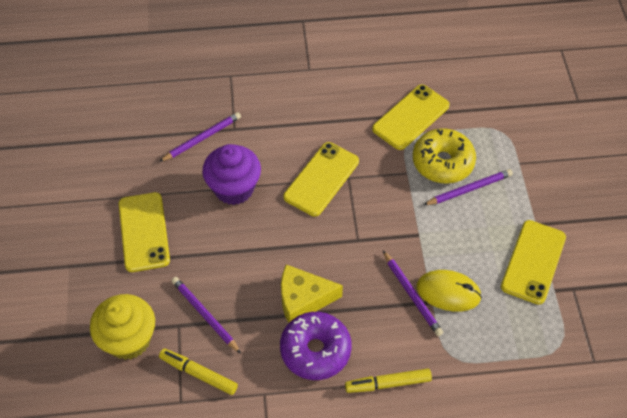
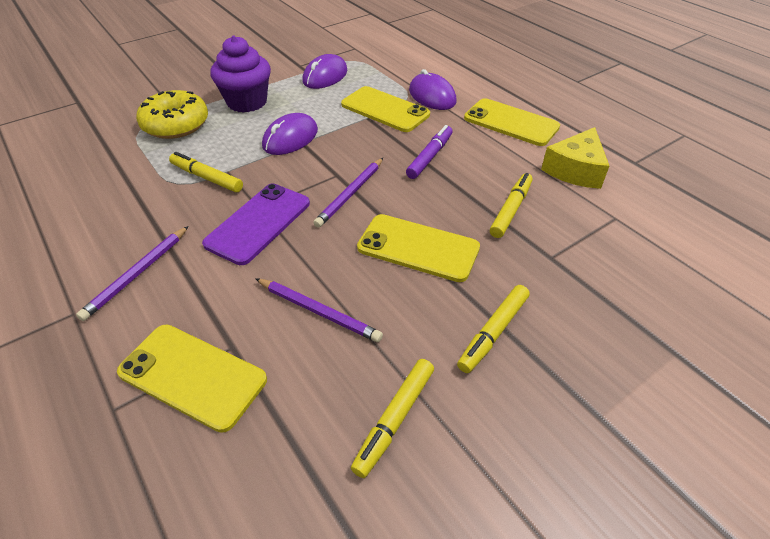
purple donut: 1 -> 0
purple marker: 0 -> 1
purple mouse: 0 -> 3
purple pencil: 4 -> 3
purple phone: 0 -> 1
yellow cupcake: 1 -> 0
yellow marker: 2 -> 4
yellow mouse: 1 -> 0

